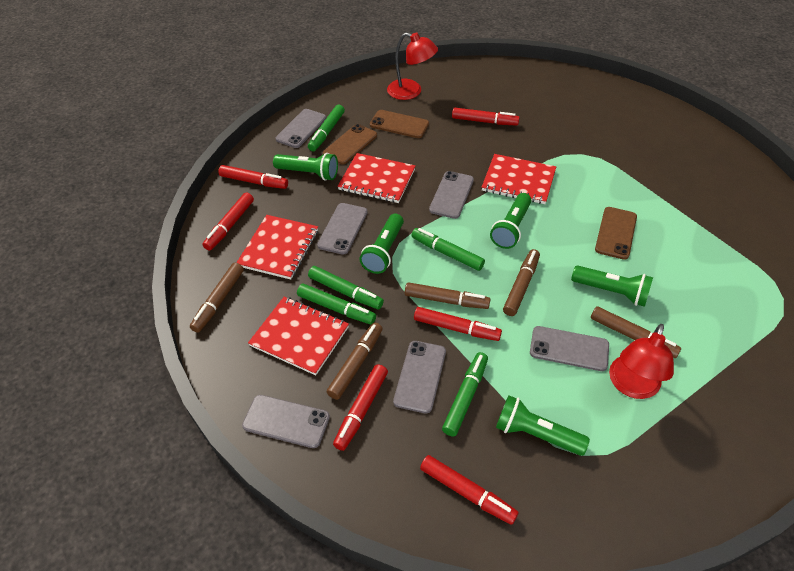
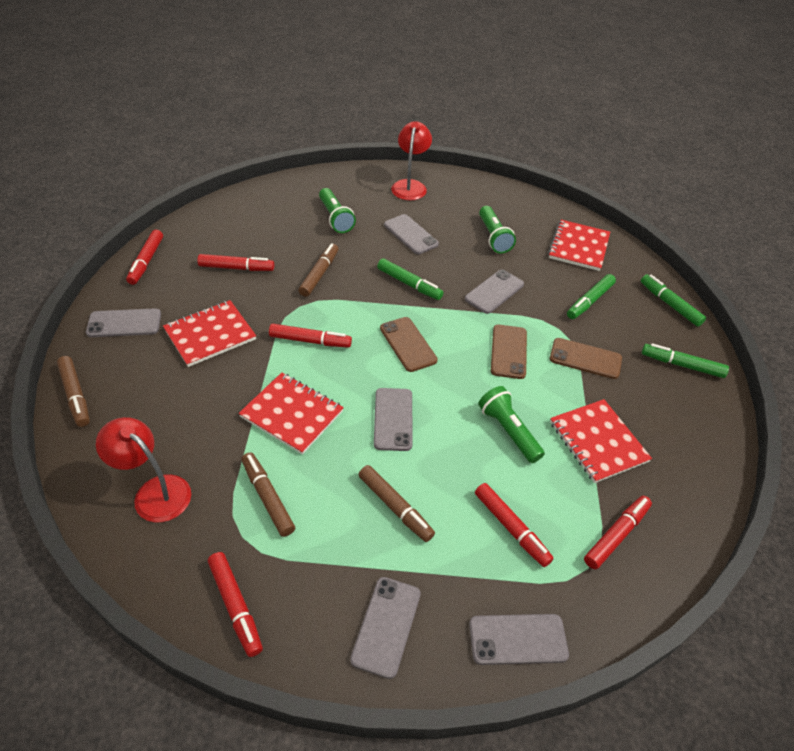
brown marker: 5 -> 4
green flashlight: 5 -> 3
green marker: 5 -> 4

